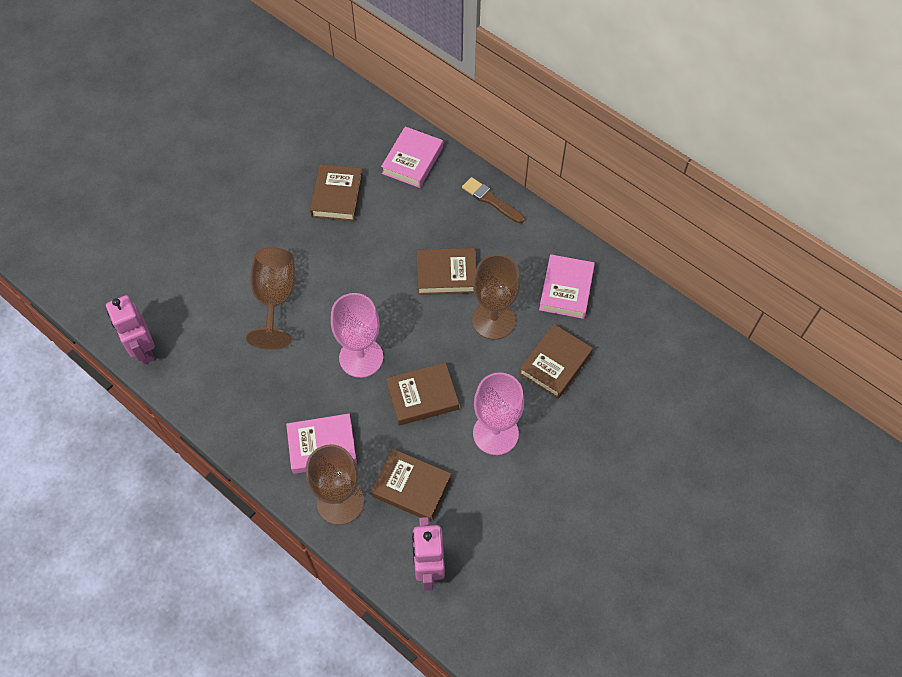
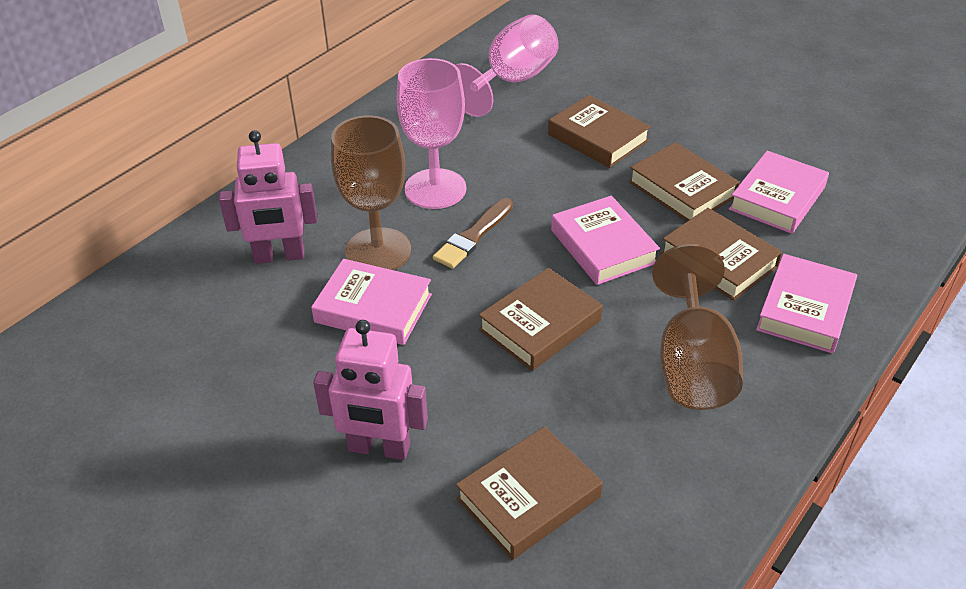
brown goblet: 3 -> 2
pink book: 3 -> 4

